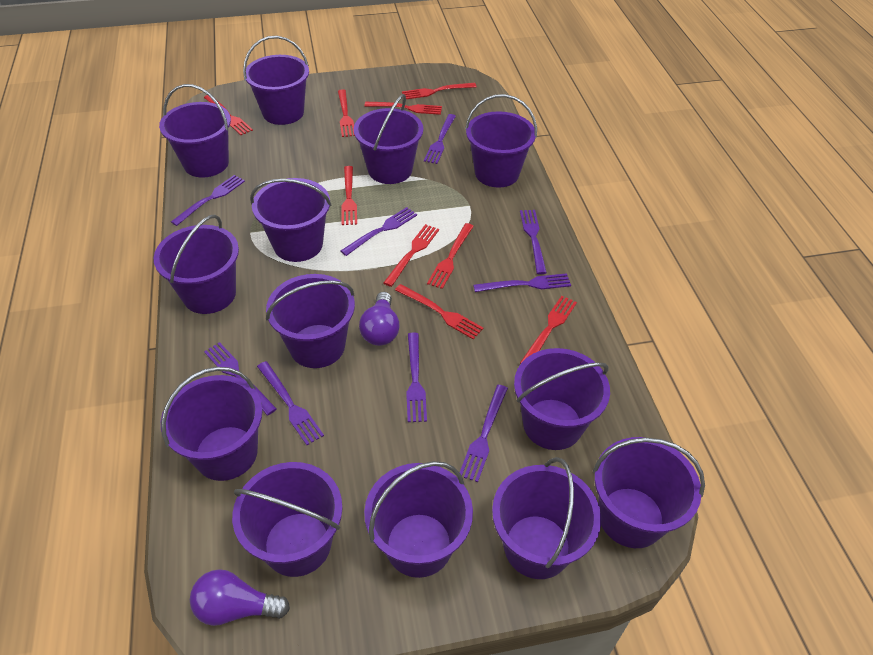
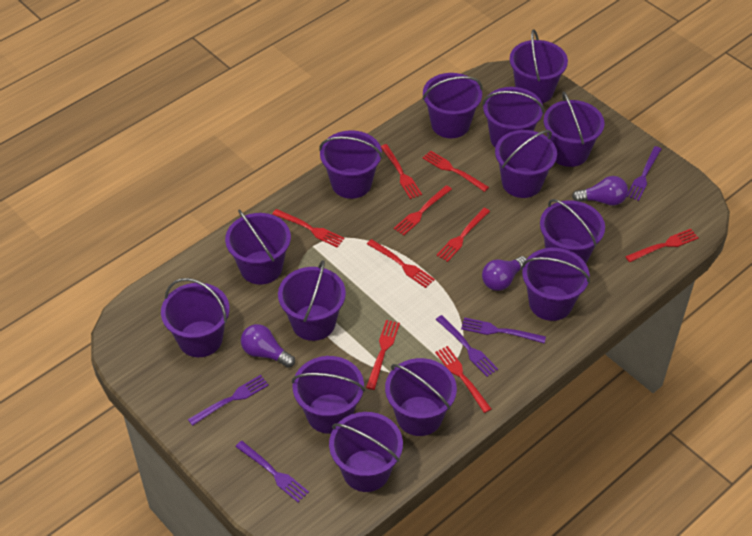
purple bucket: 13 -> 14
purple fork: 9 -> 5
purple light bulb: 2 -> 3

